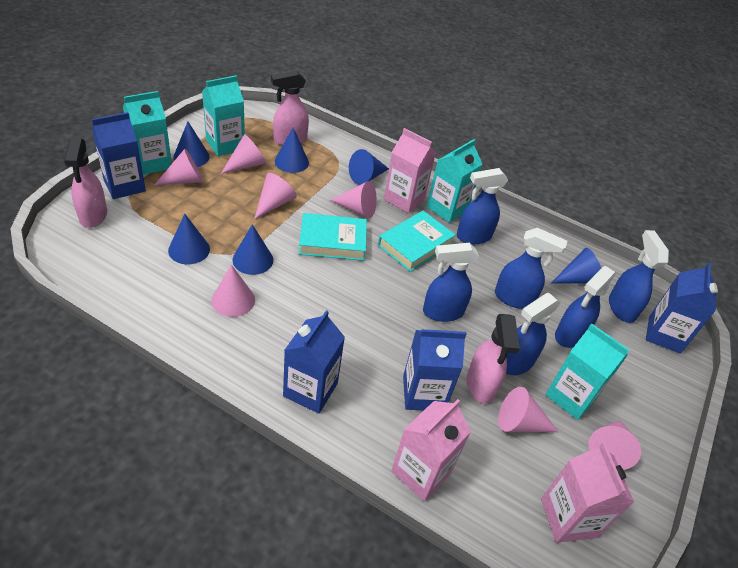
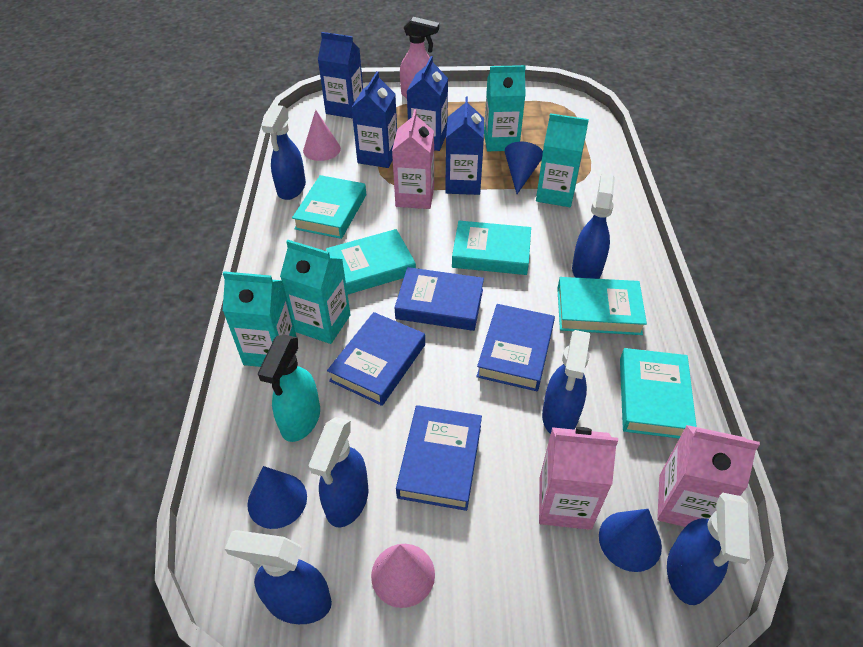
blue book: 0 -> 4
blue cone: 6 -> 3
pink cone: 7 -> 2
pink spray bottle: 3 -> 1
turquoise book: 2 -> 5
turquoise spray bottle: 0 -> 1

